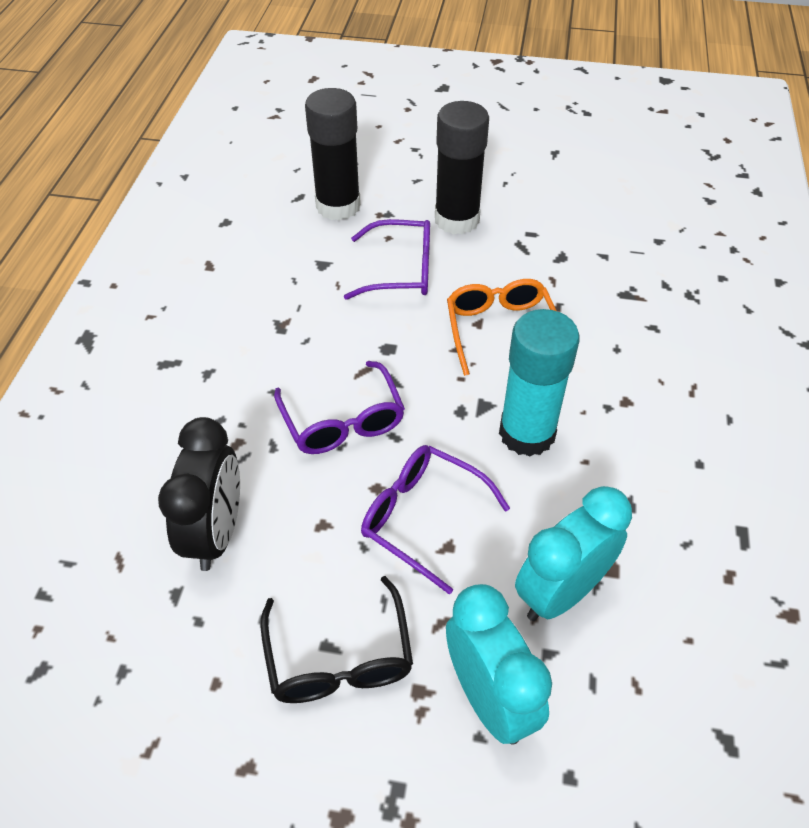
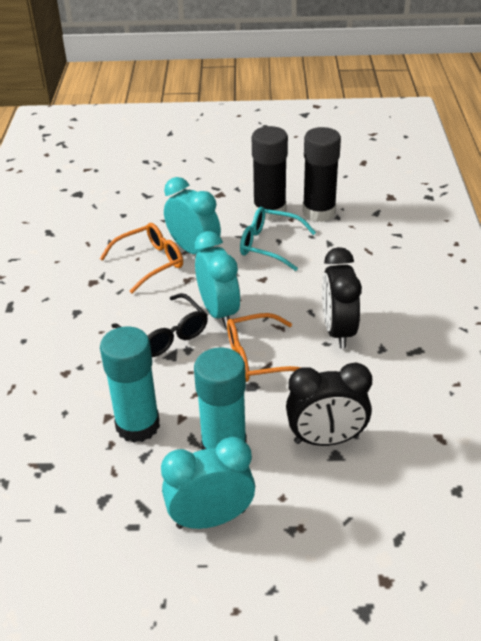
black clock: 1 -> 2
orange glasses: 1 -> 2
purple glasses: 3 -> 0
turquoise clock: 2 -> 3
turquoise glasses: 0 -> 1
turquoise glue stick: 1 -> 2

